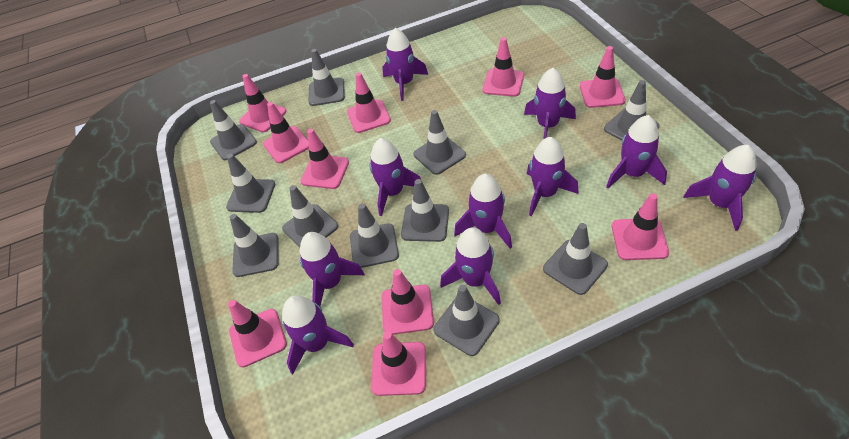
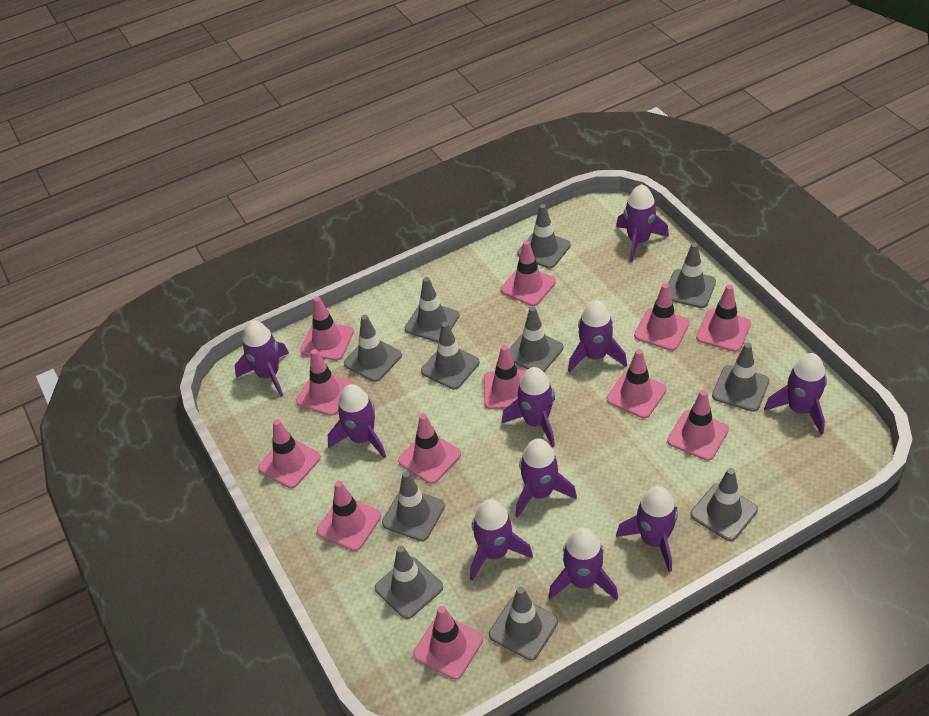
pink traffic cone: 10 -> 12

